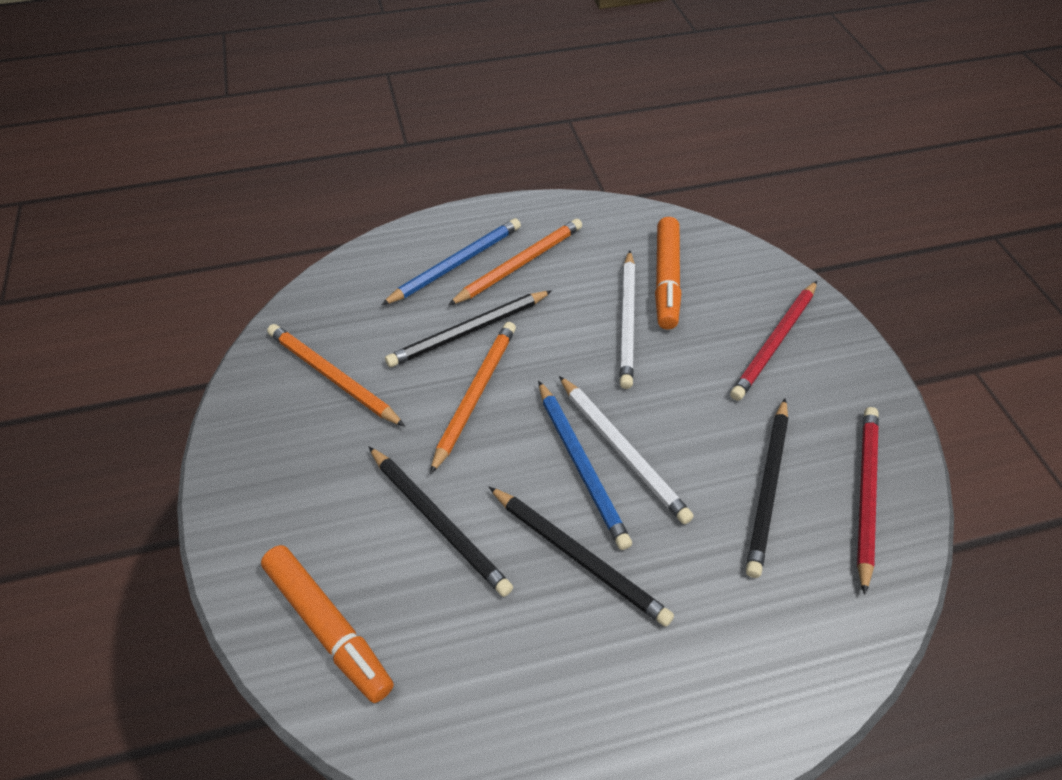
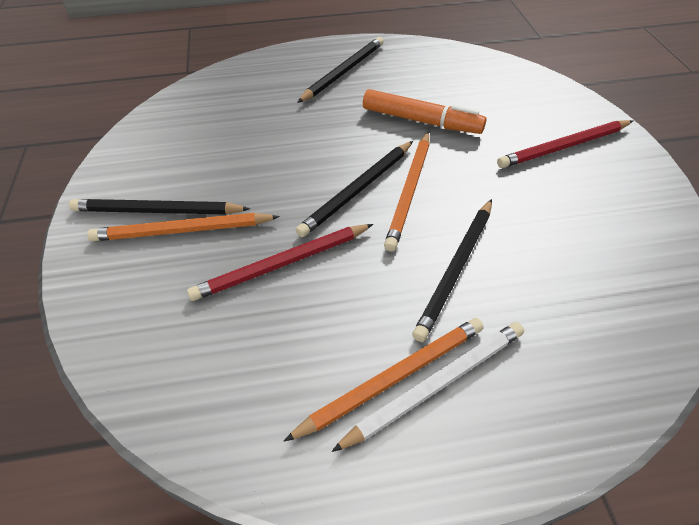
blue pencil: 2 -> 0
orange marker: 2 -> 1
white pencil: 2 -> 1

